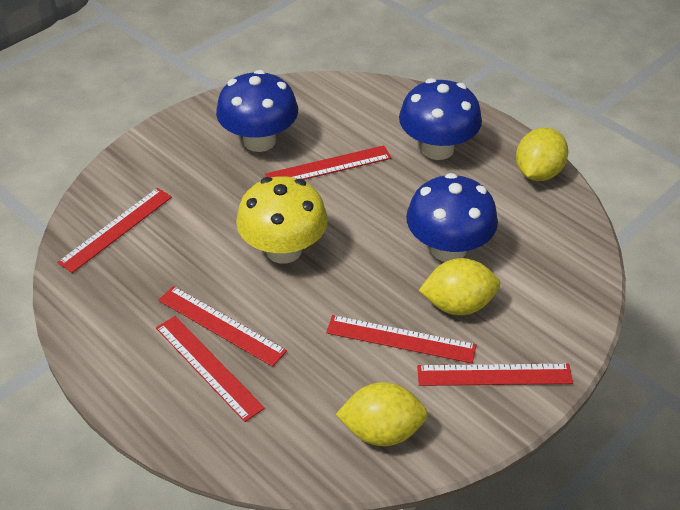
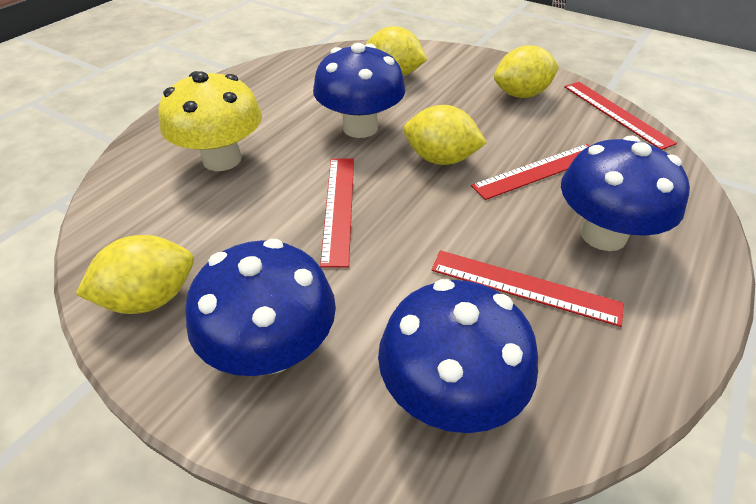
blue mushroom: 3 -> 4
red ruler: 6 -> 4
yellow lemon: 3 -> 4

